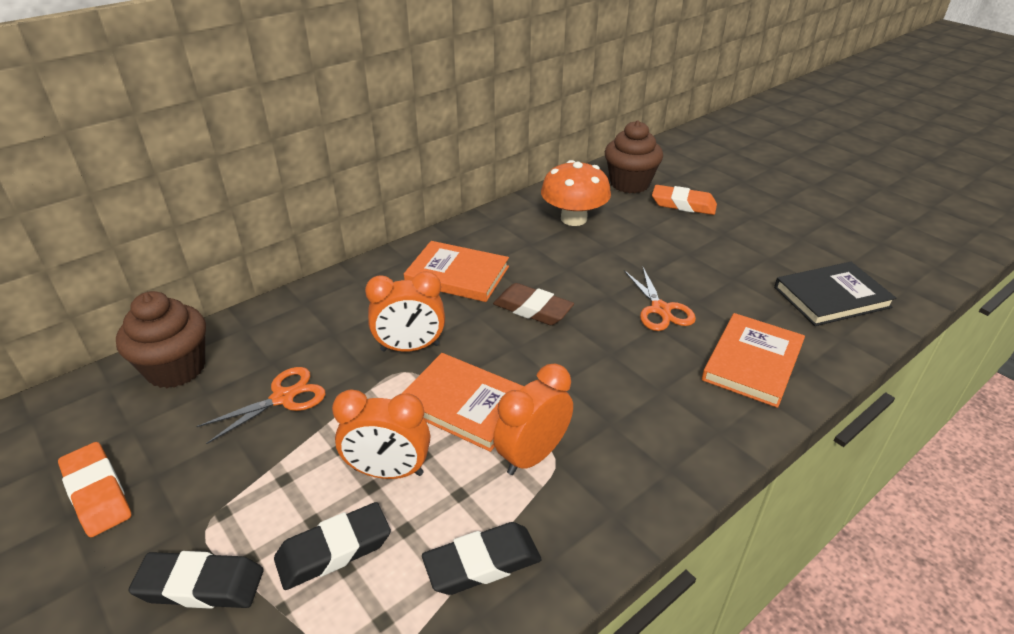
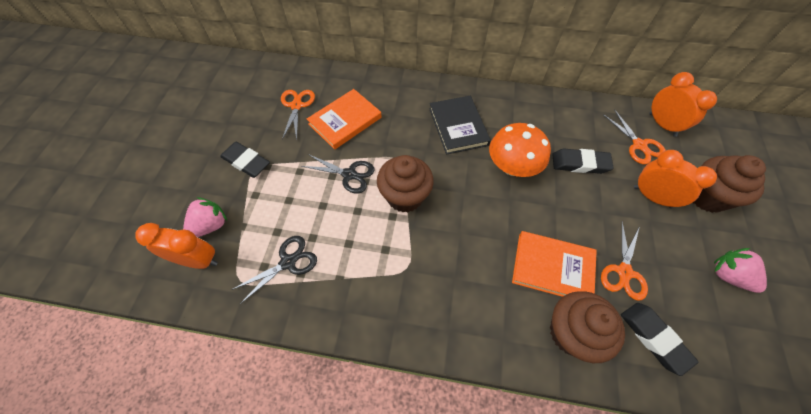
black scissors: 0 -> 2
brown cupcake: 2 -> 3
brown eraser: 1 -> 0
orange book: 3 -> 2
orange eraser: 2 -> 0
orange scissors: 2 -> 3
pink strawberry: 0 -> 2

